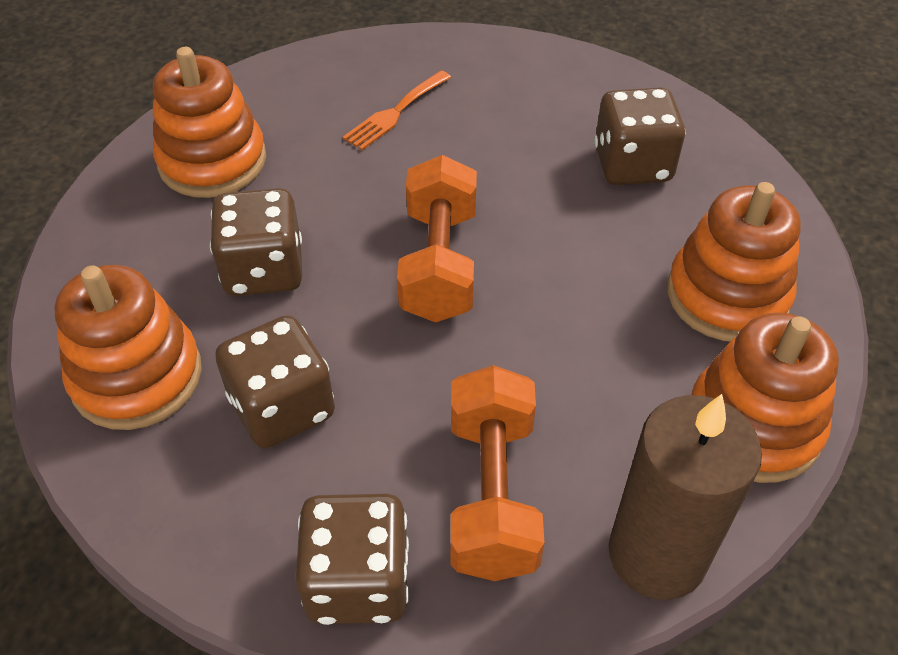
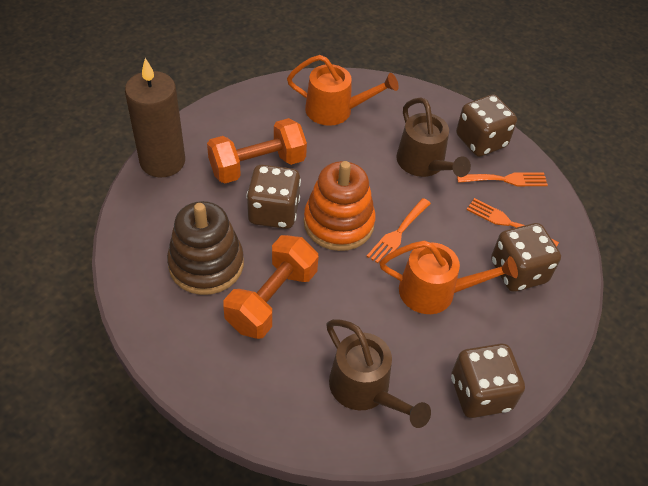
brown stacking toy: 0 -> 1
brown watering can: 0 -> 2
orange fork: 1 -> 3
orange stacking toy: 4 -> 1
orange watering can: 0 -> 2

